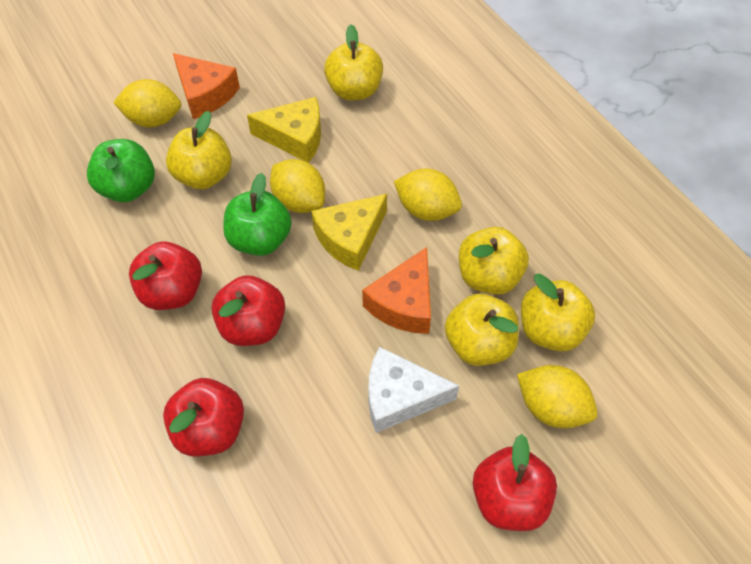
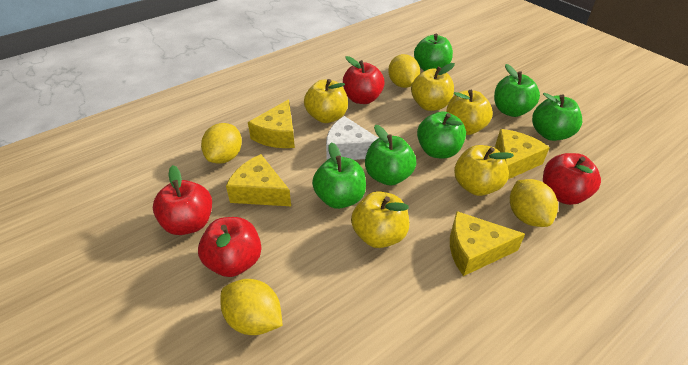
green apple: 2 -> 6
orange cheese: 2 -> 0
yellow cheese: 2 -> 4

